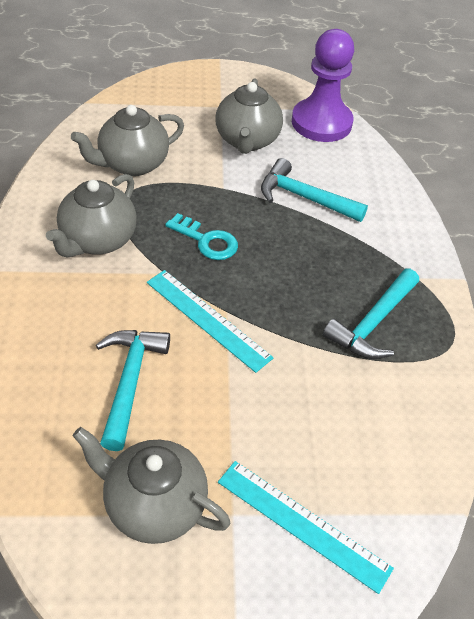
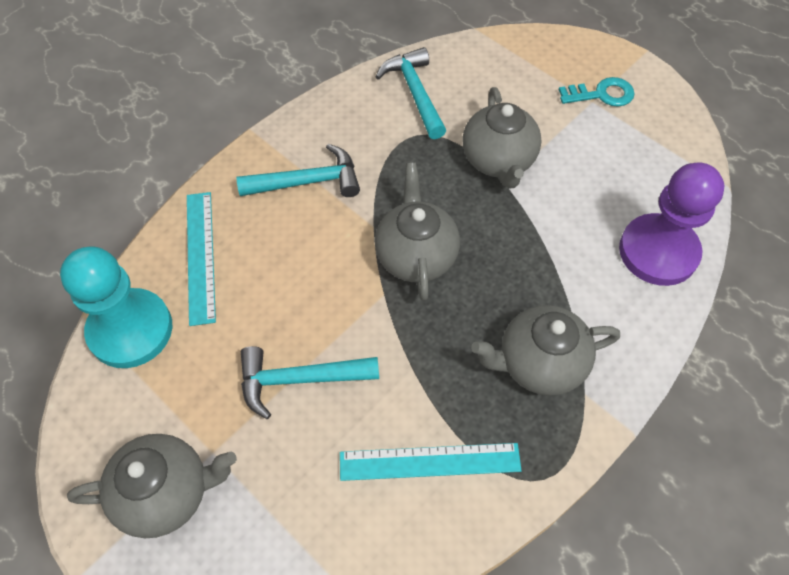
turquoise pawn: 0 -> 1

